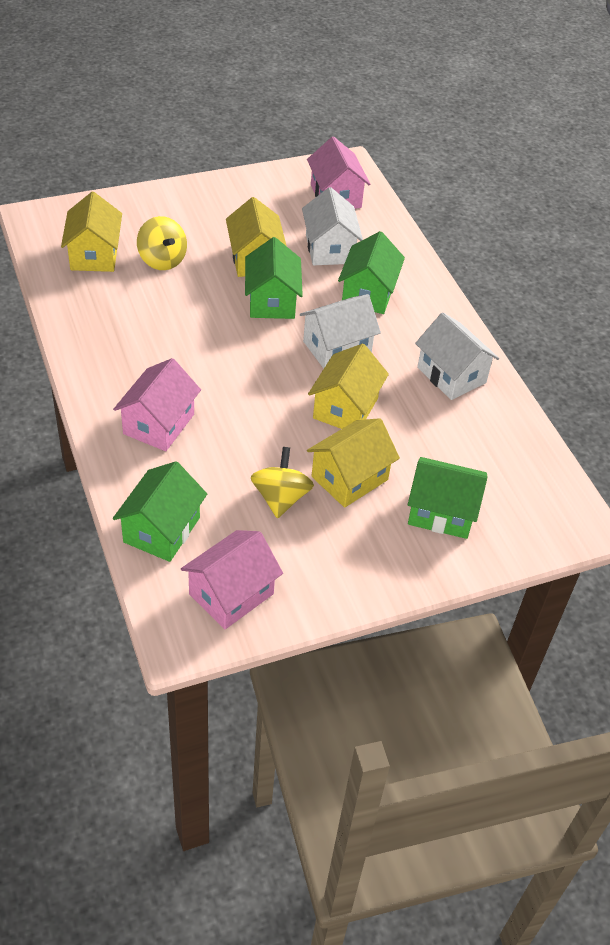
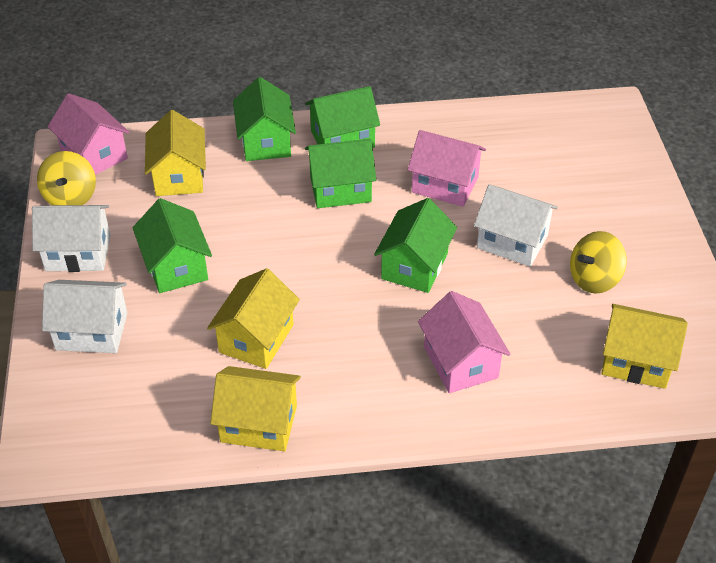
green house: 4 -> 5

